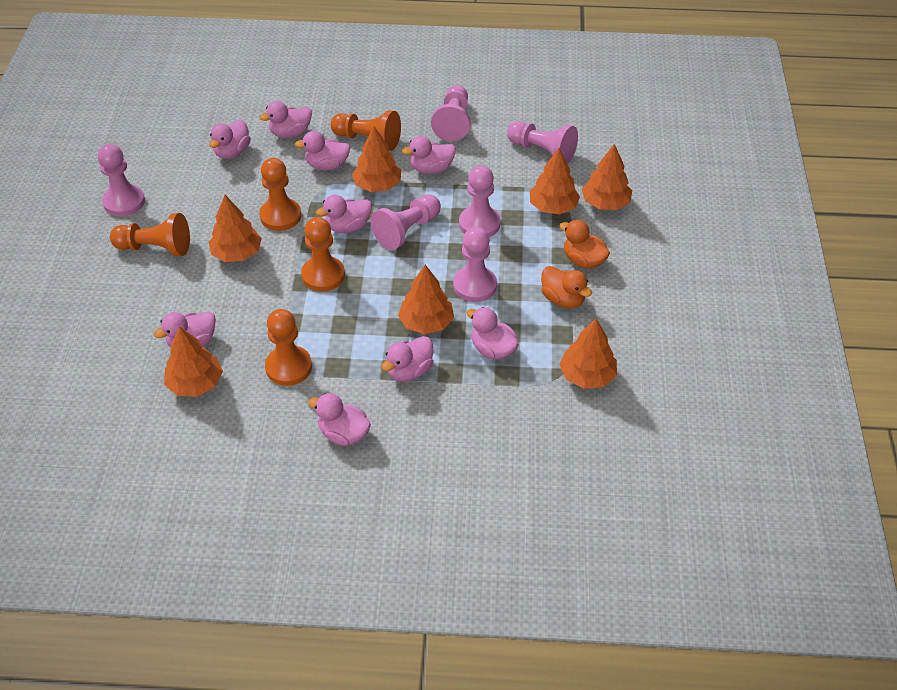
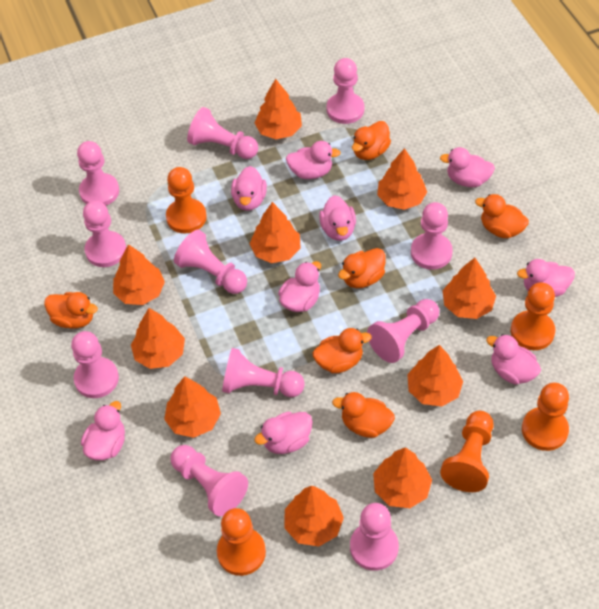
orange duck: 2 -> 6
orange tree: 7 -> 10
pink pawn: 6 -> 11

